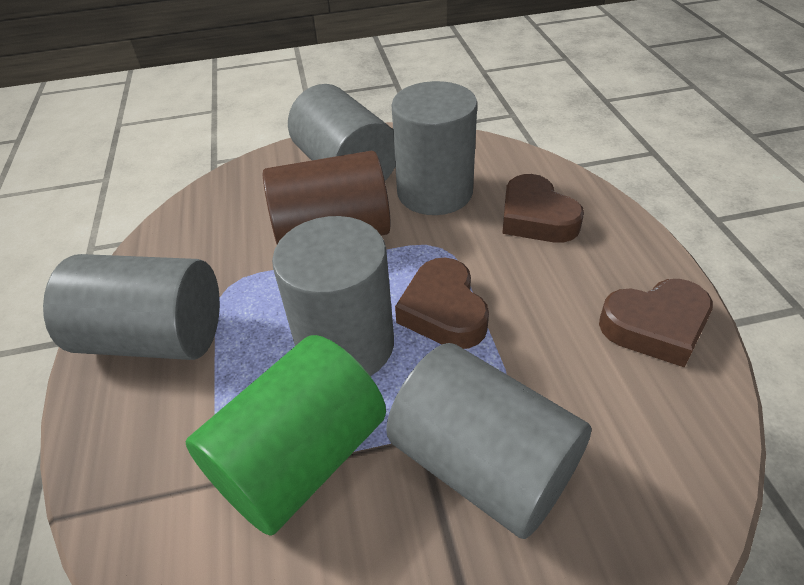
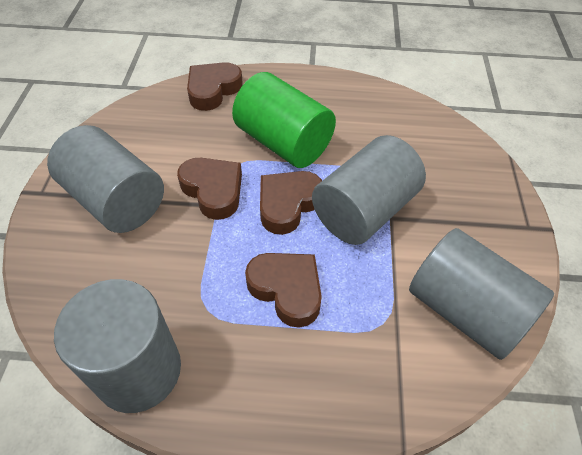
brown cylinder: 1 -> 0
brown heart: 3 -> 4
grey cylinder: 5 -> 4

